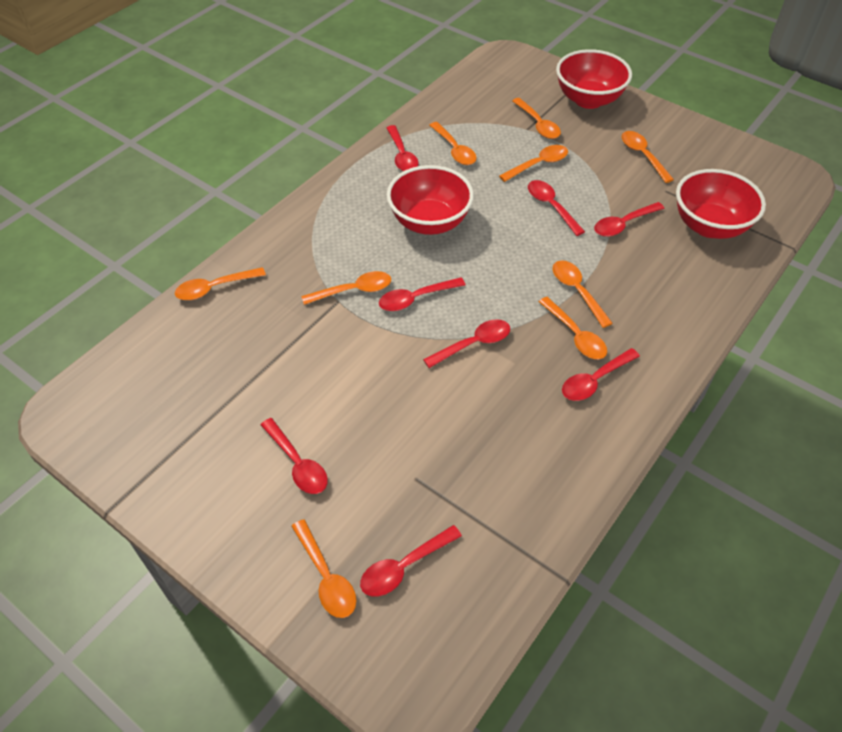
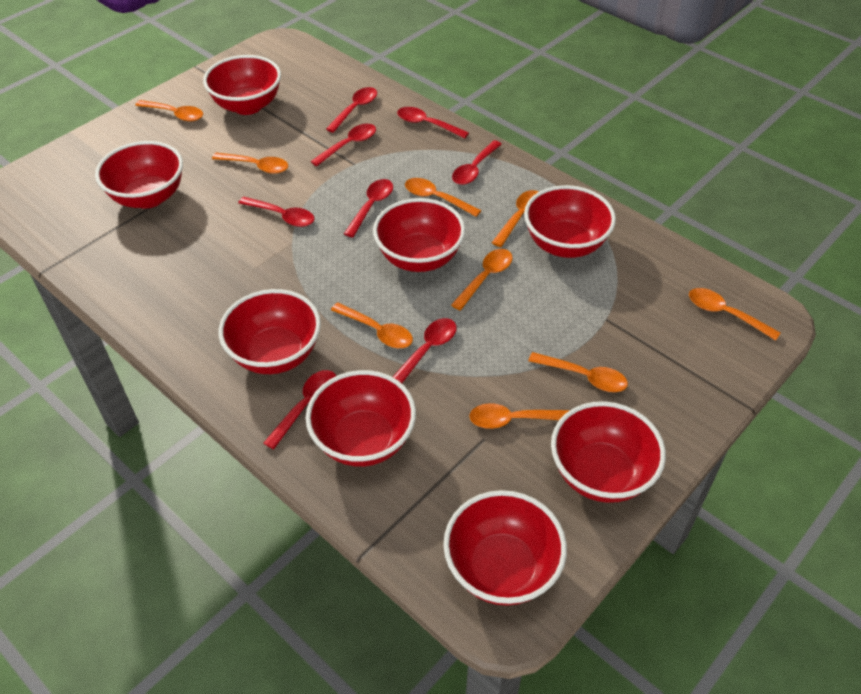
red bowl: 3 -> 8

